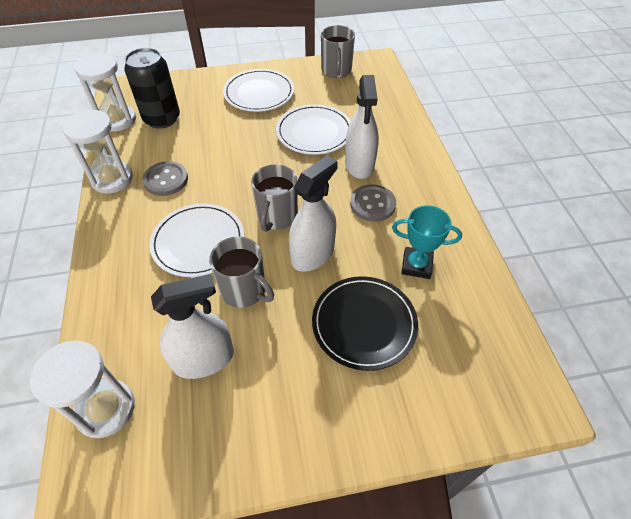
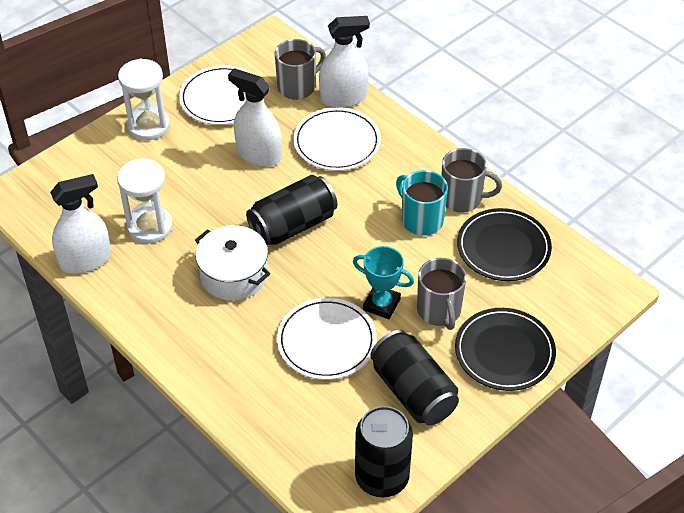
black can: 1 -> 3
black plate: 1 -> 2
grey button: 2 -> 0
turquoise mug: 0 -> 1
white hourglass: 3 -> 2
white pot: 0 -> 1

